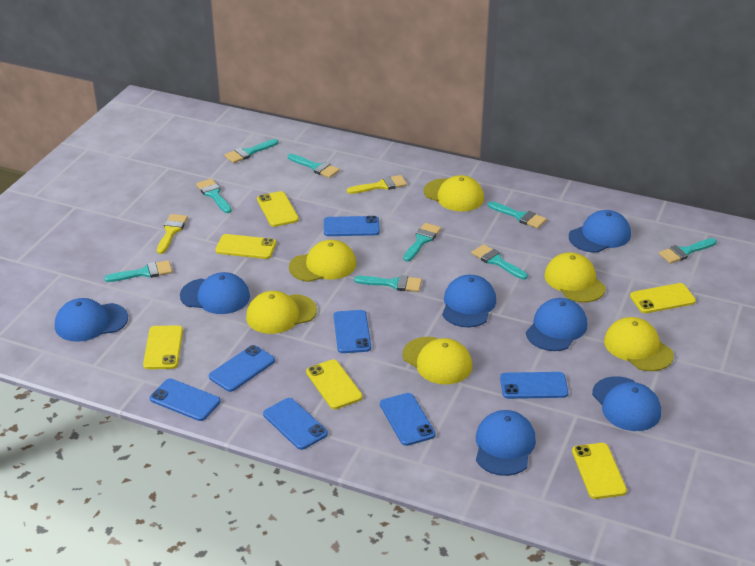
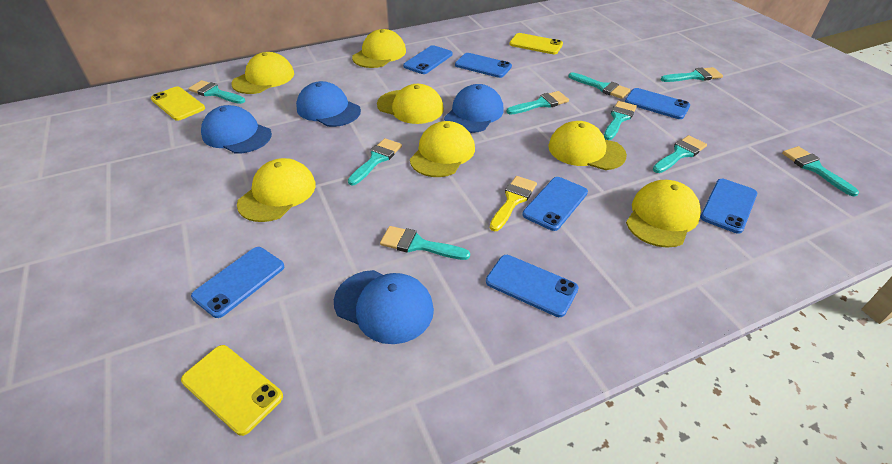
blue cap: 7 -> 4
yellow brush: 2 -> 1
yellow cap: 6 -> 7
yellow phone: 6 -> 3

